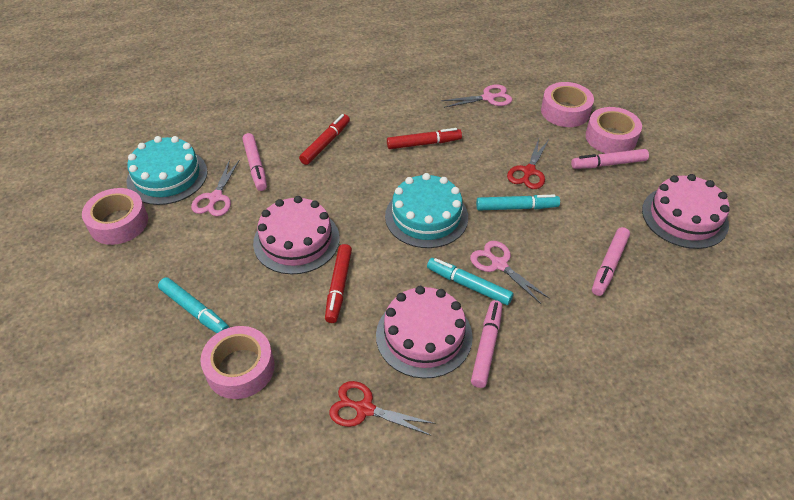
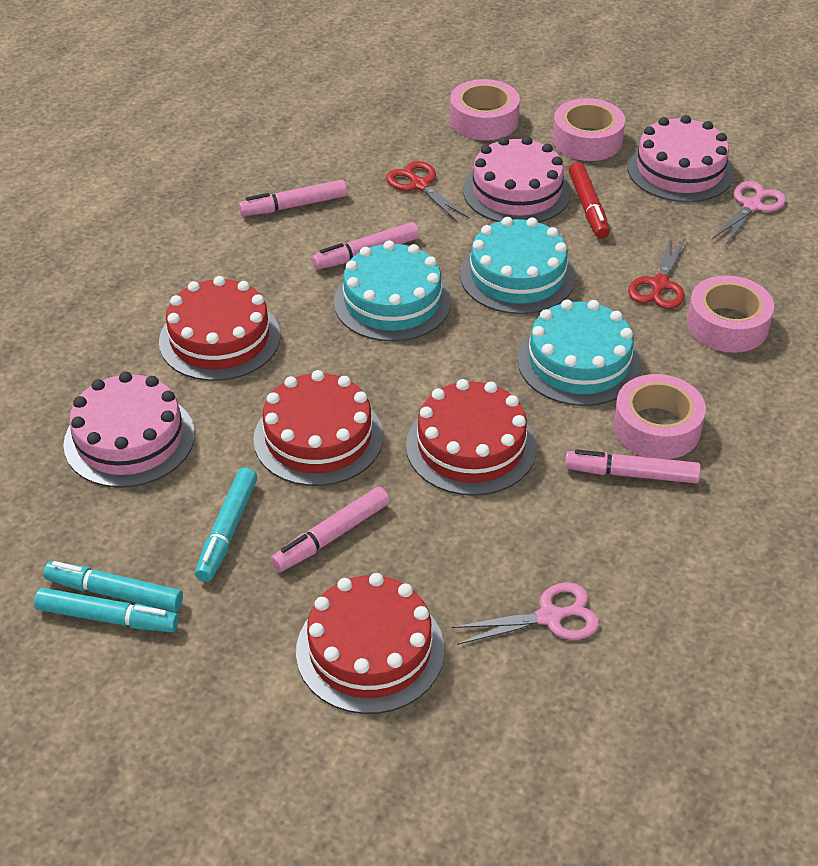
pink scissors: 3 -> 2
red cake: 0 -> 4
red marker: 3 -> 1
turquoise cake: 2 -> 3

